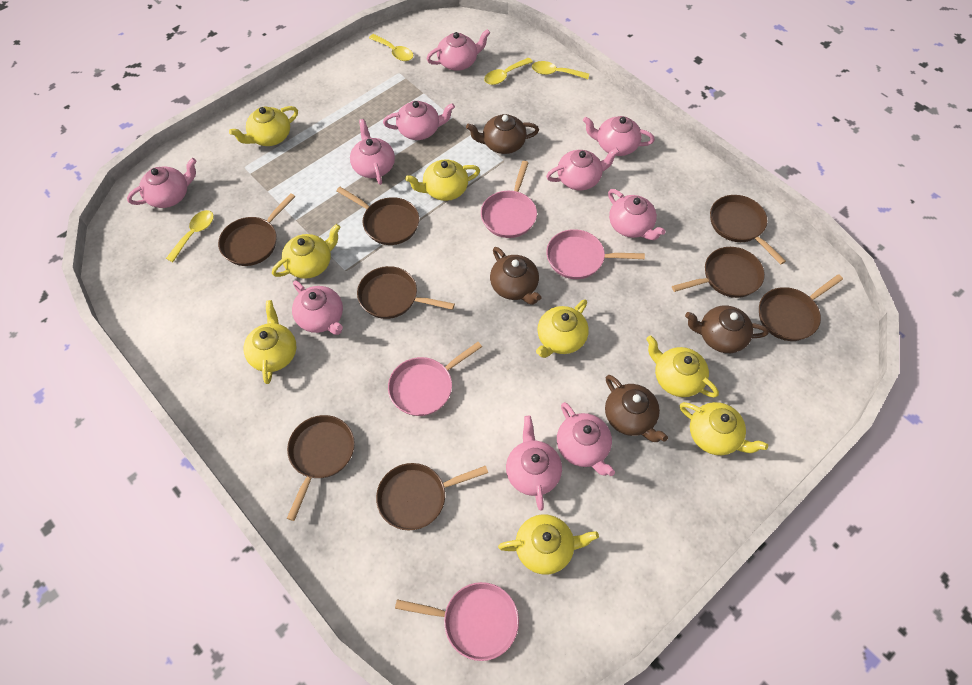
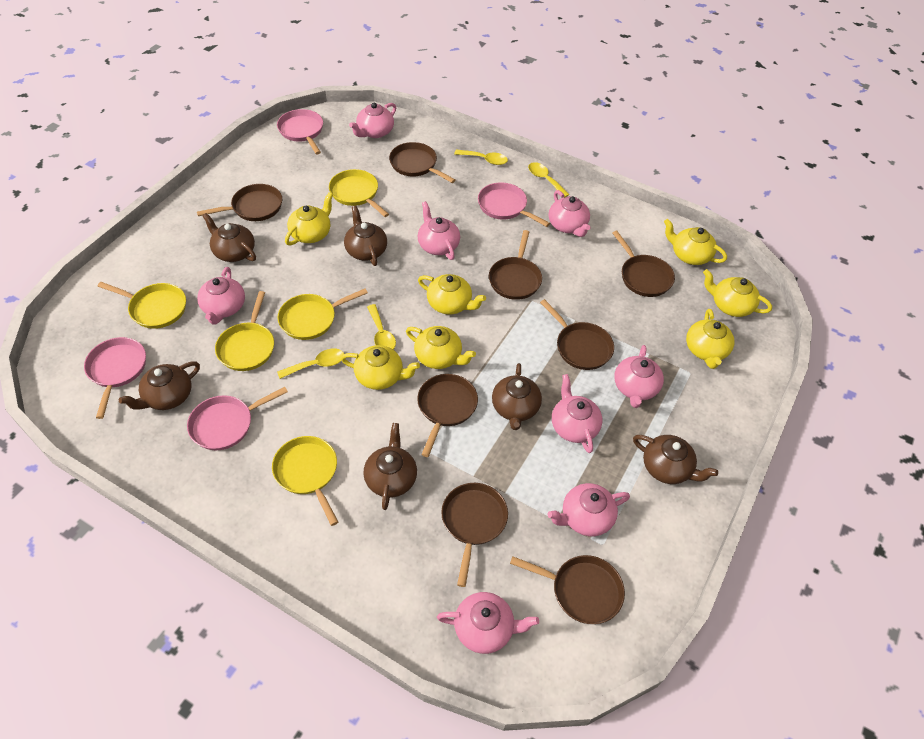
brown teapot: 4 -> 6
pink teapot: 10 -> 8
yellow pan: 0 -> 5
yellow teapot: 8 -> 7

